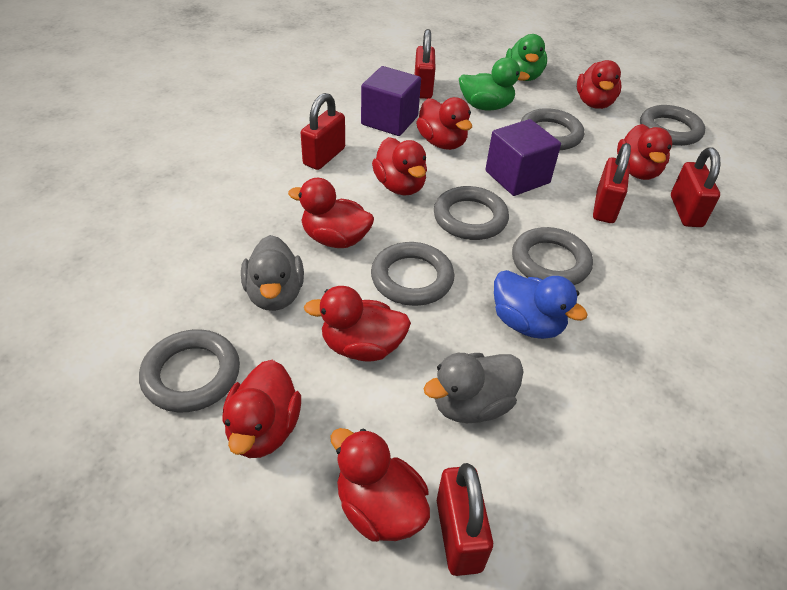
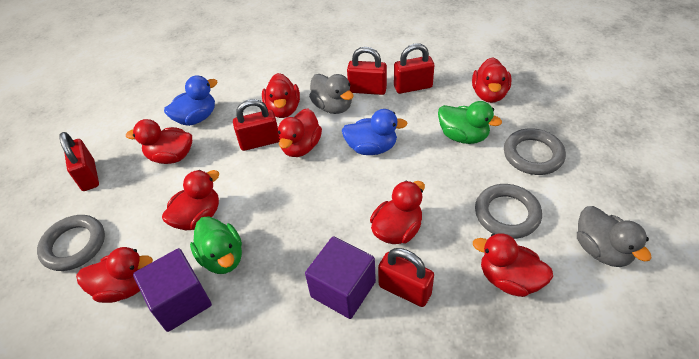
blue duck: 1 -> 2
grey ring: 6 -> 3

